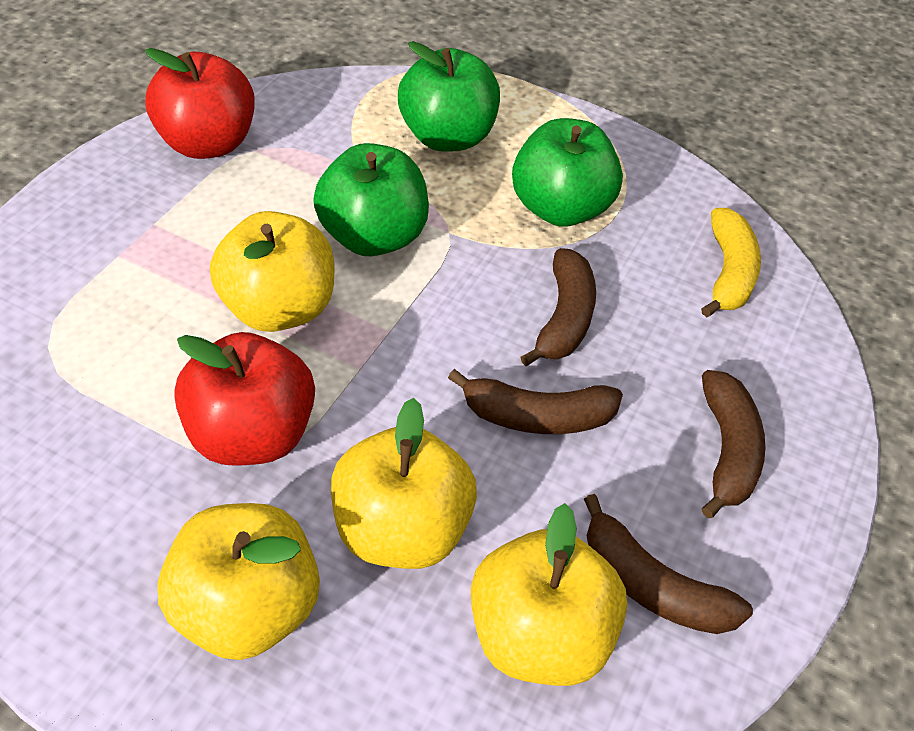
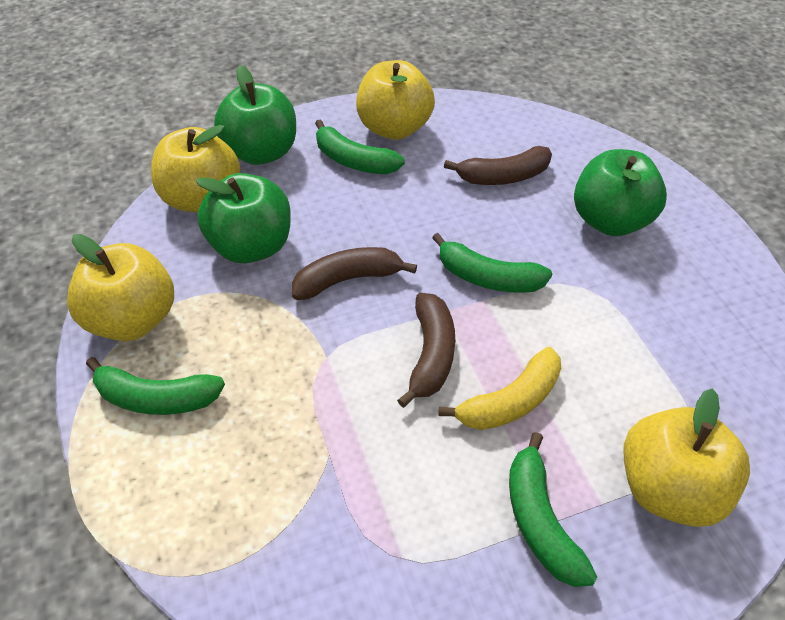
brown banana: 4 -> 3
green banana: 0 -> 4
red apple: 2 -> 0

